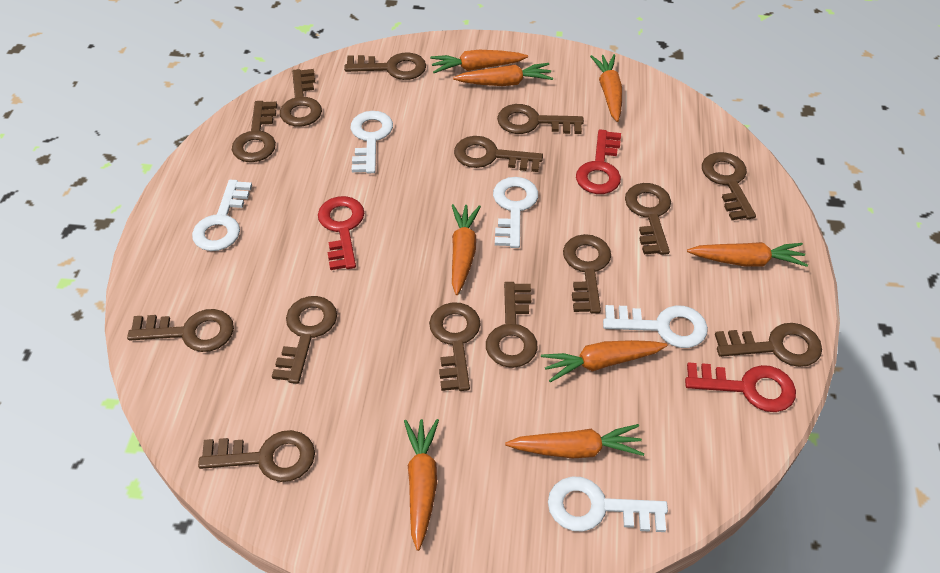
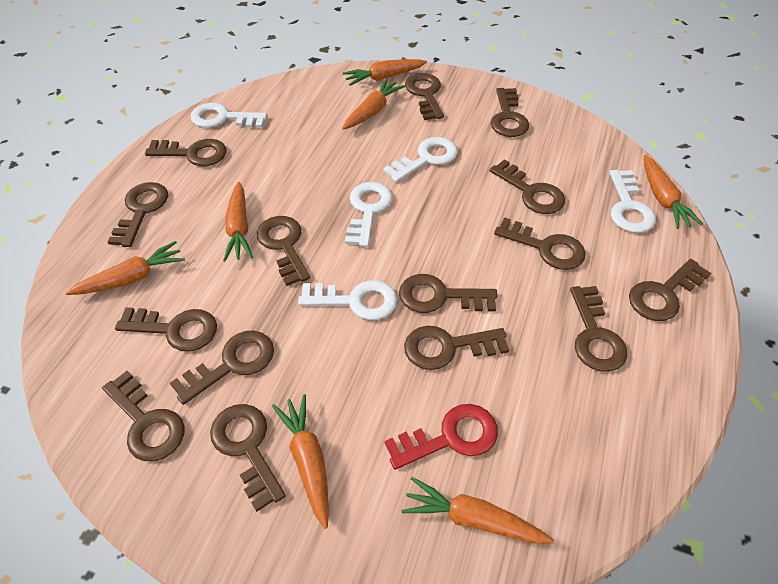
brown key: 14 -> 15
orange carrot: 8 -> 7
red key: 3 -> 1

